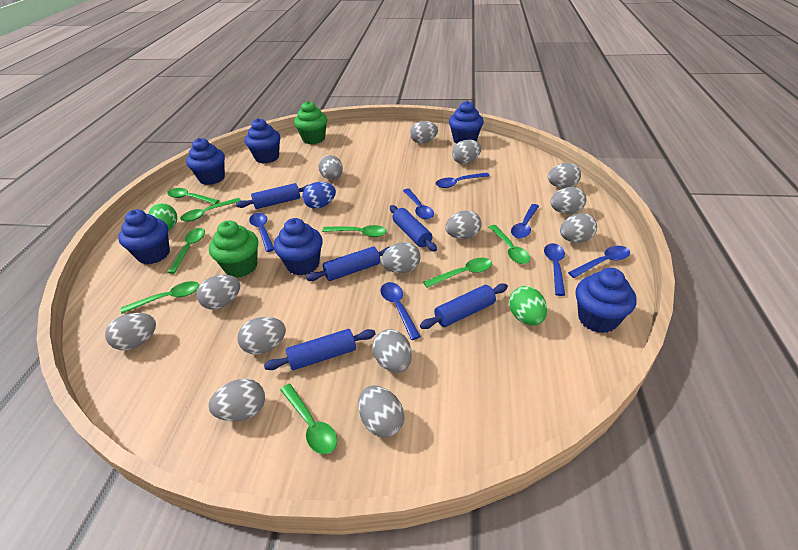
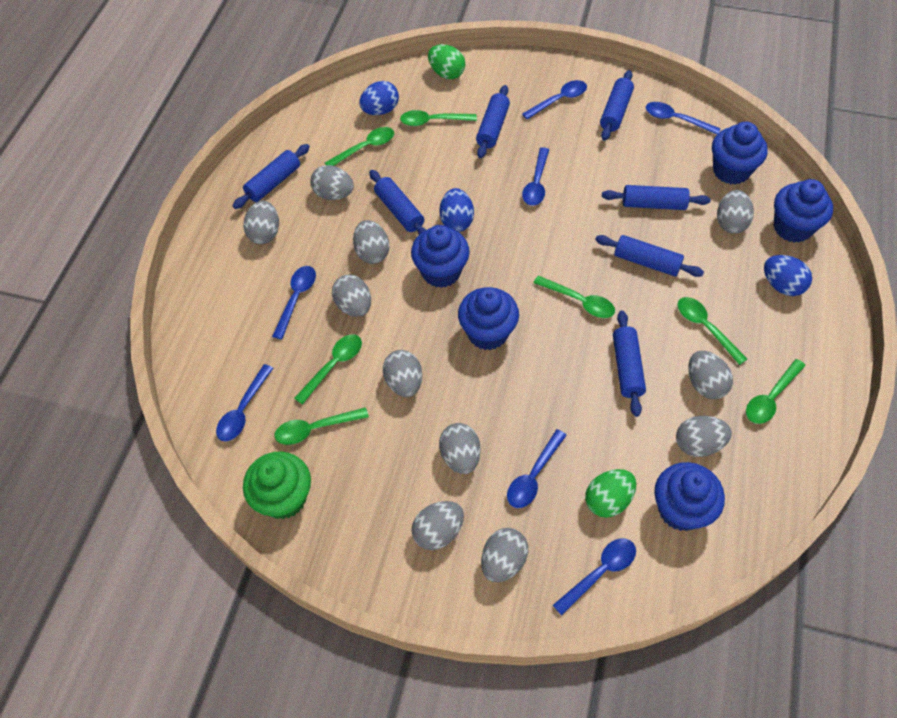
blue cupcake: 6 -> 5
blue egg: 1 -> 3
blue rolling pin: 5 -> 7
green cupcake: 2 -> 1
green spoon: 8 -> 7
grey egg: 14 -> 11

